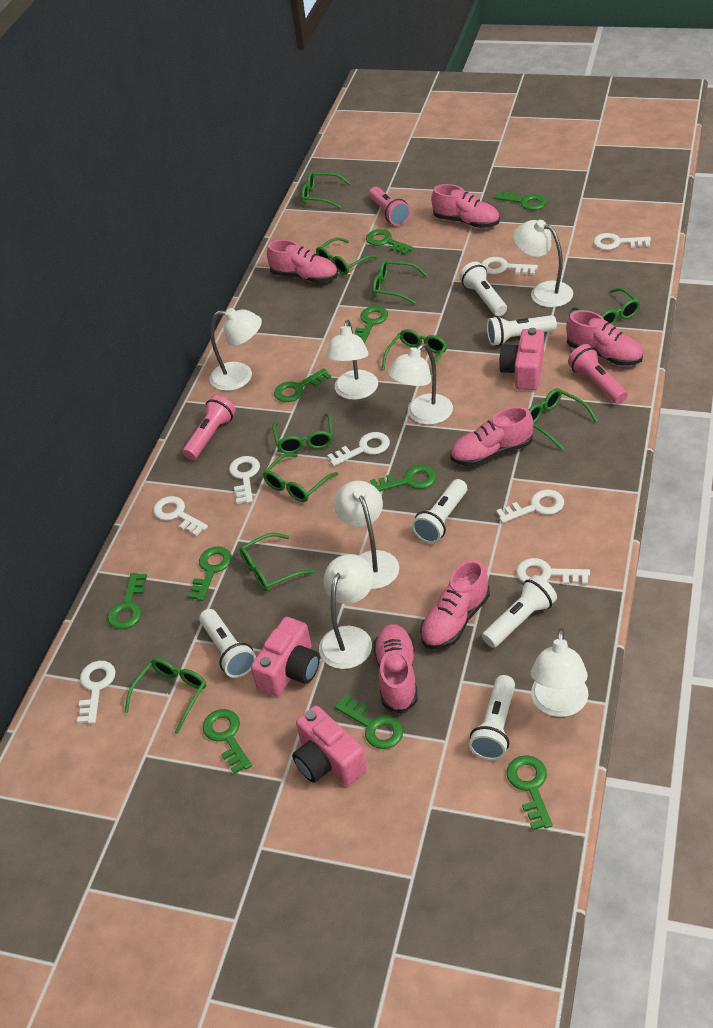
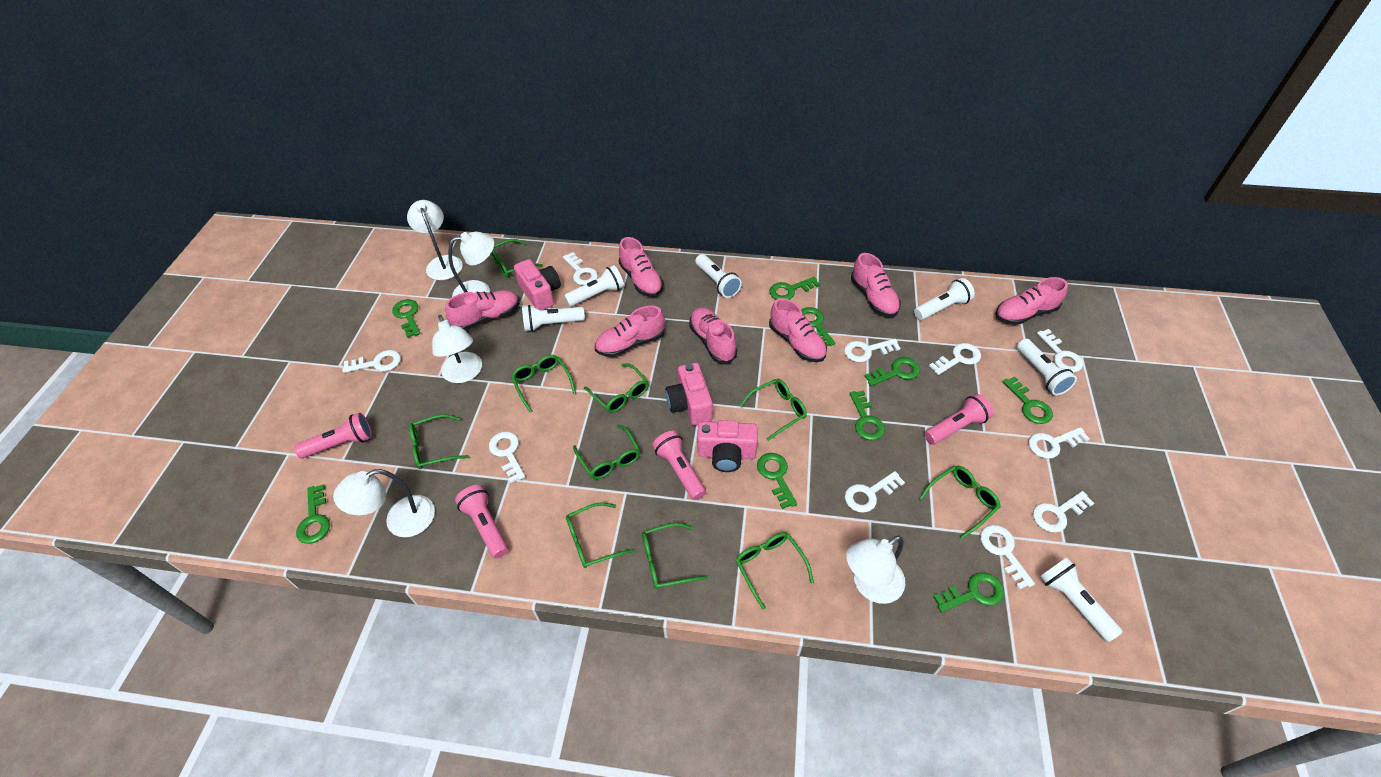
green key: 10 -> 9
pink flashlight: 3 -> 4
pink shoe: 6 -> 7
white key: 8 -> 10
white lamp: 7 -> 5

